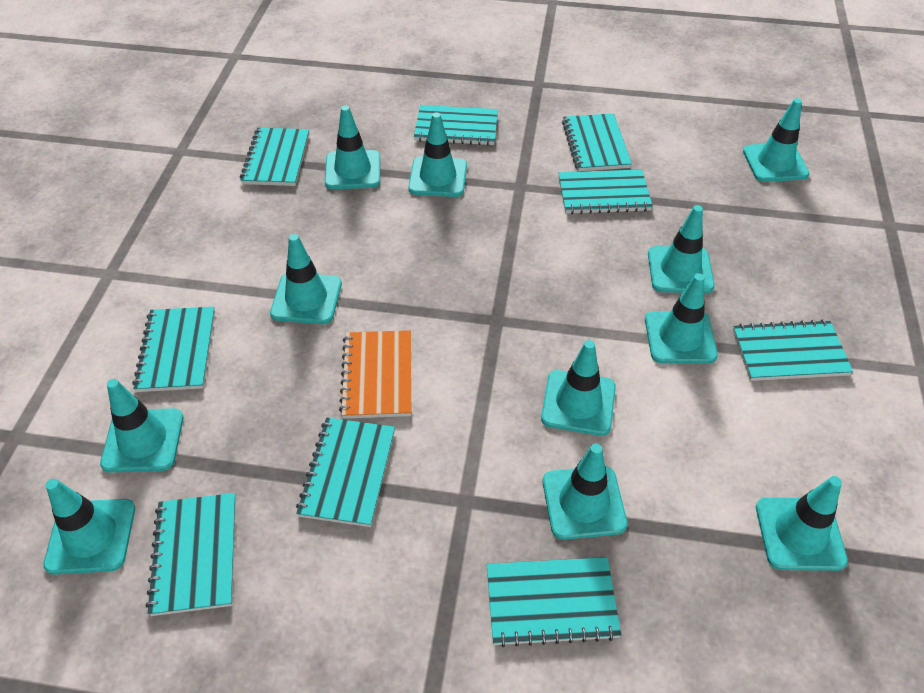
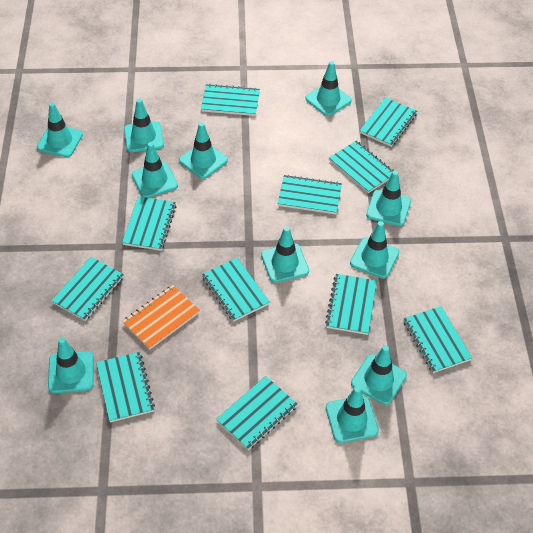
turquoise notebook: 9 -> 11

